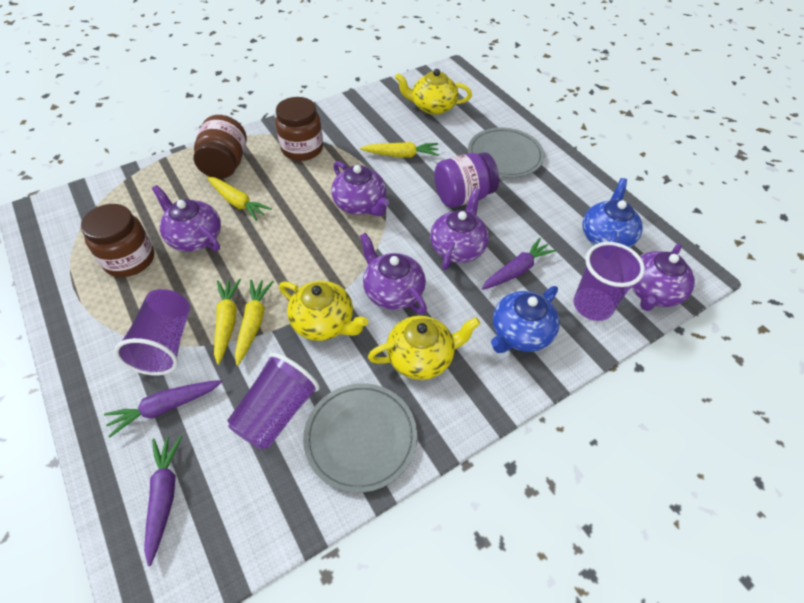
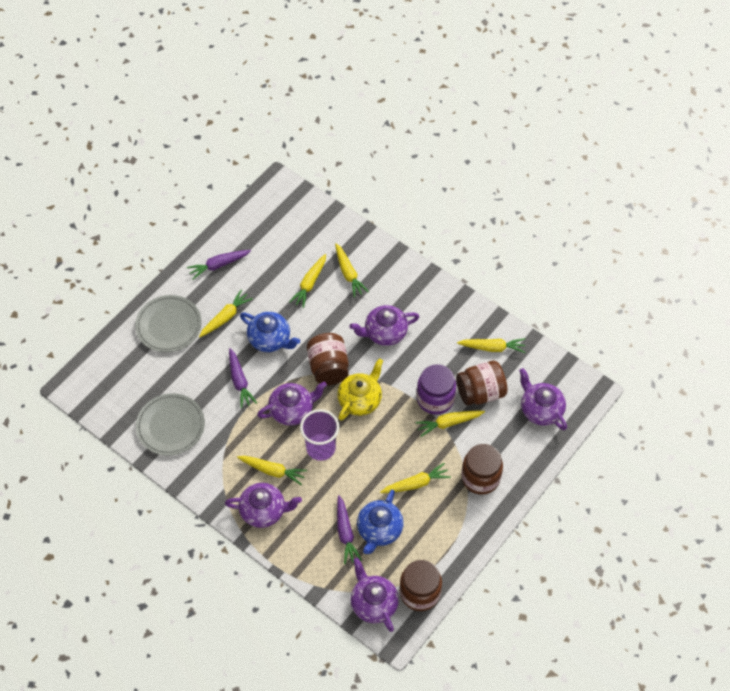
brown jar: 3 -> 4
purple cup: 3 -> 1
yellow carrot: 4 -> 7
yellow teapot: 3 -> 1

